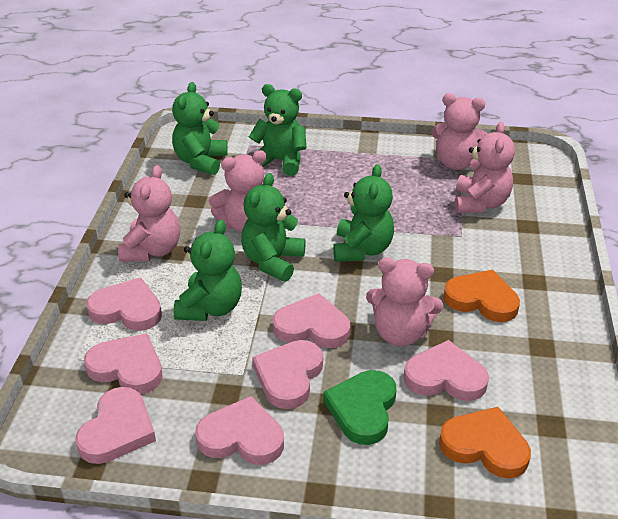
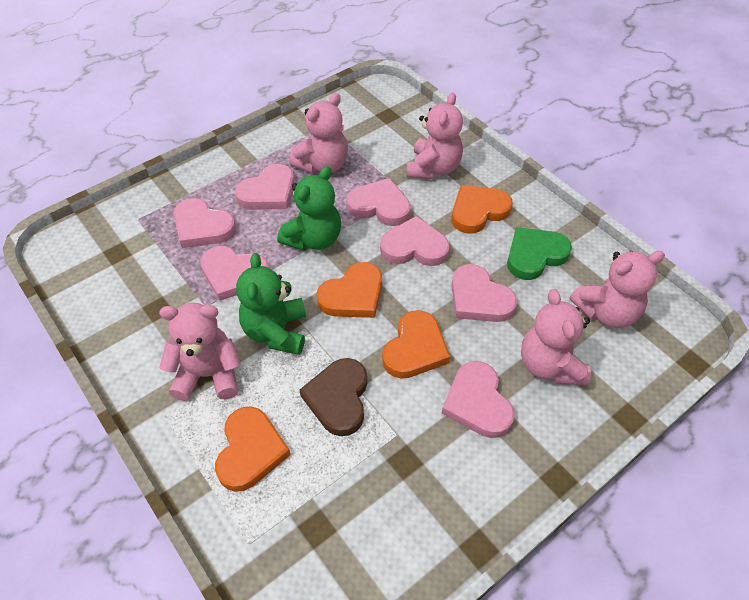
brown heart: 0 -> 1
green teddy bear: 5 -> 2
orange heart: 2 -> 4

